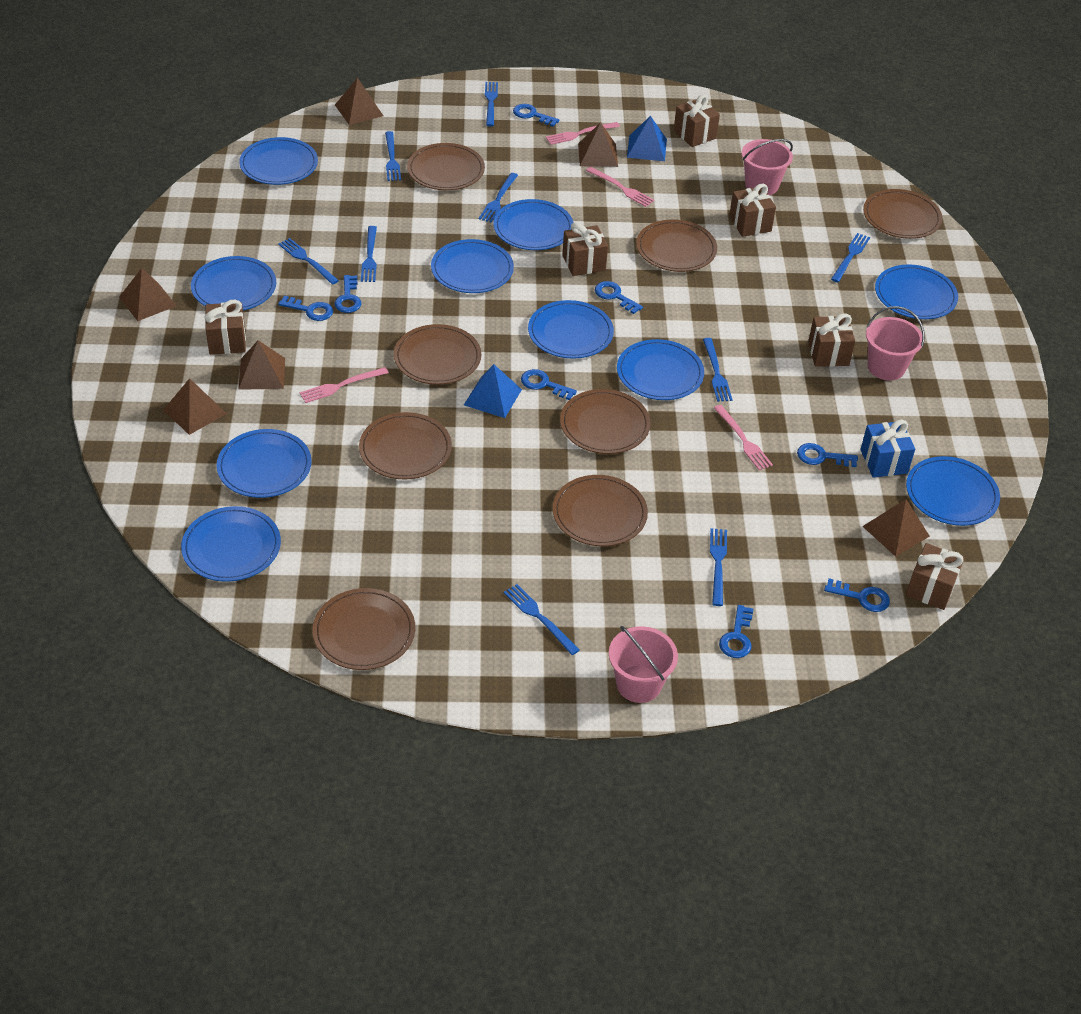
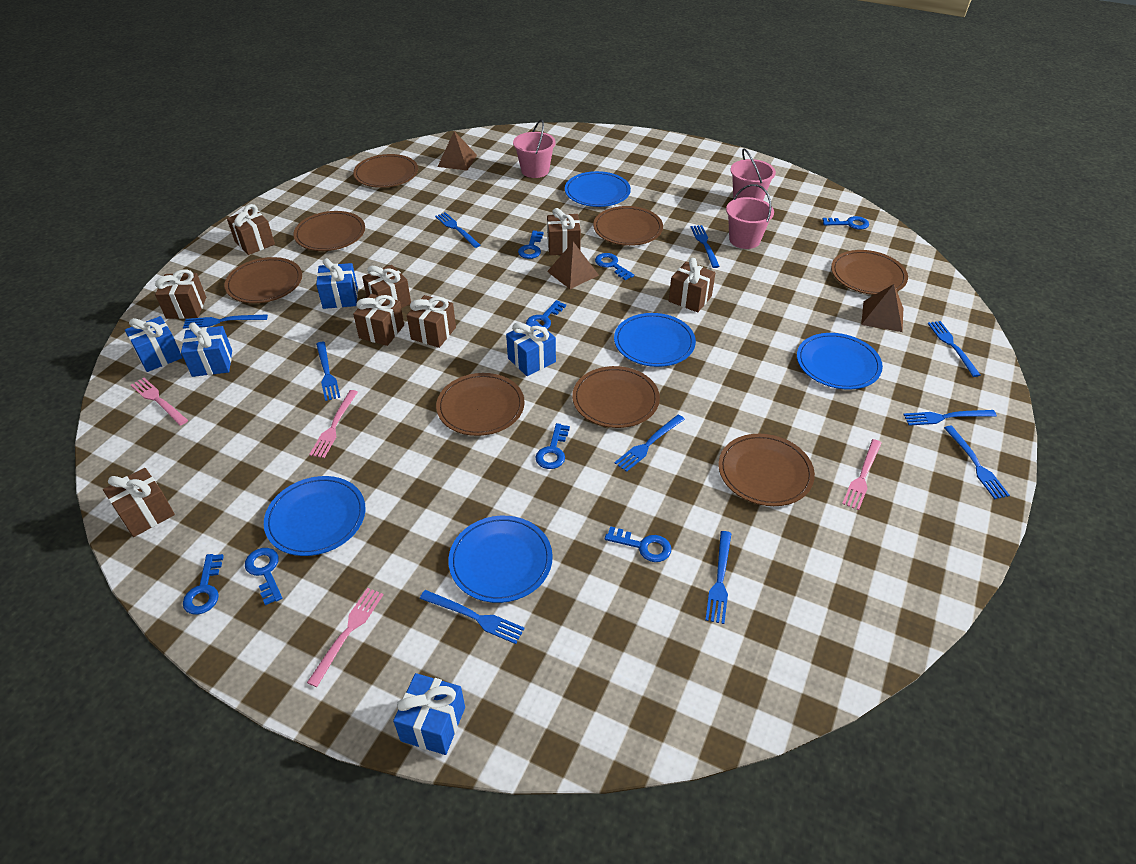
blue fork: 9 -> 10
blue gift: 1 -> 5
blue plate: 10 -> 5
blue pyramid: 2 -> 0
brown gift: 6 -> 8
brown pyramid: 6 -> 3

